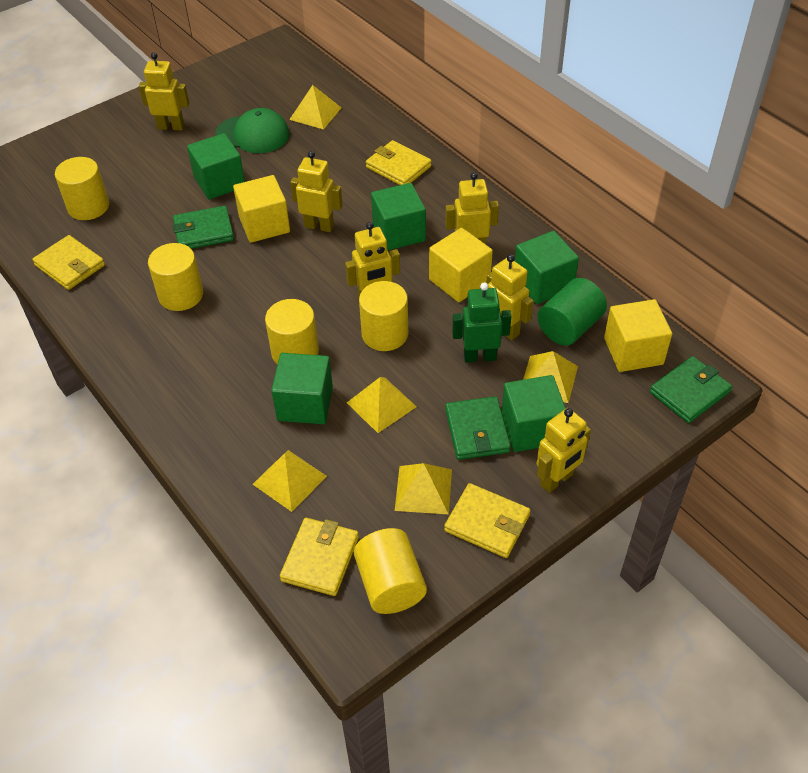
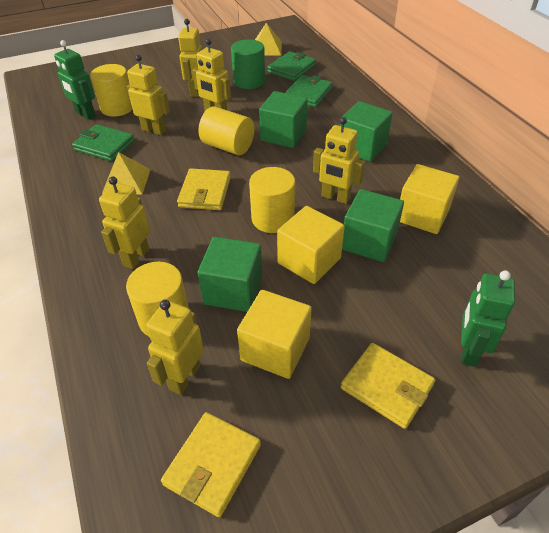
green cap: 1 -> 0
green cube: 5 -> 4
green robot: 1 -> 2
yellow cylinder: 5 -> 4
yellow pyramid: 5 -> 2
yellow wallet: 4 -> 3

